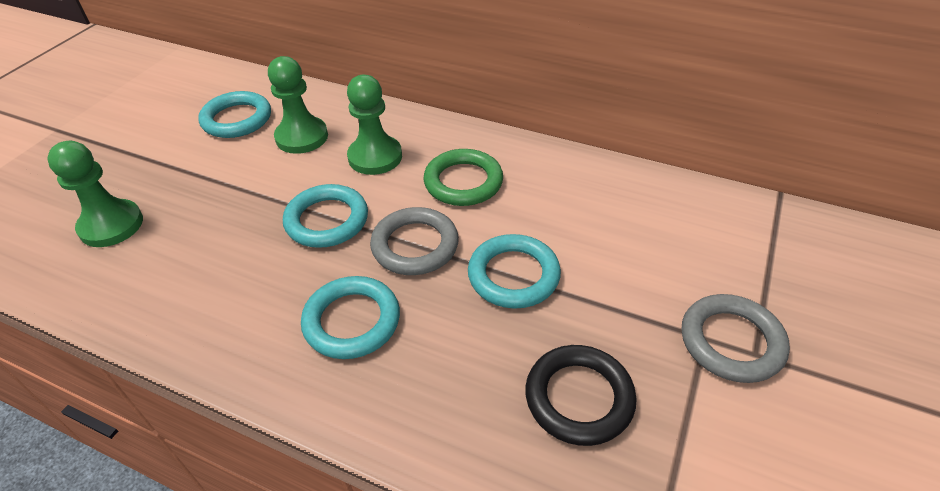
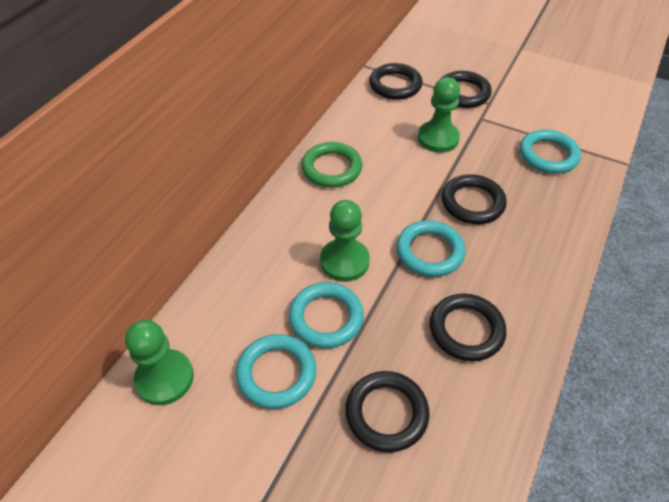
black ring: 1 -> 5
grey ring: 2 -> 0

